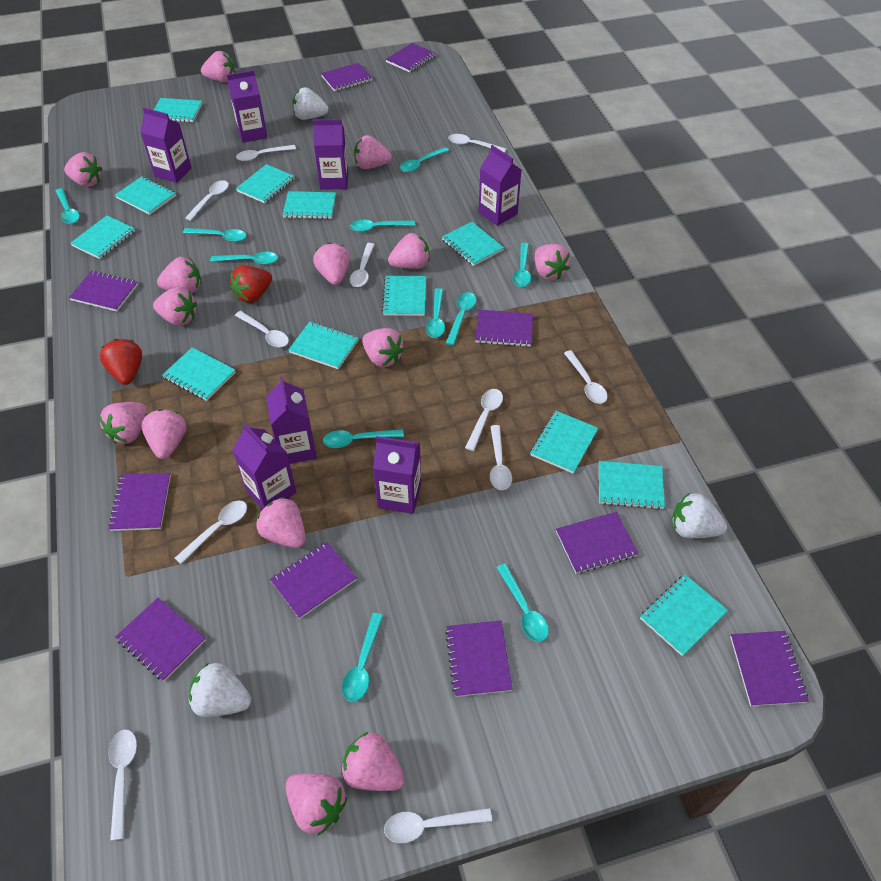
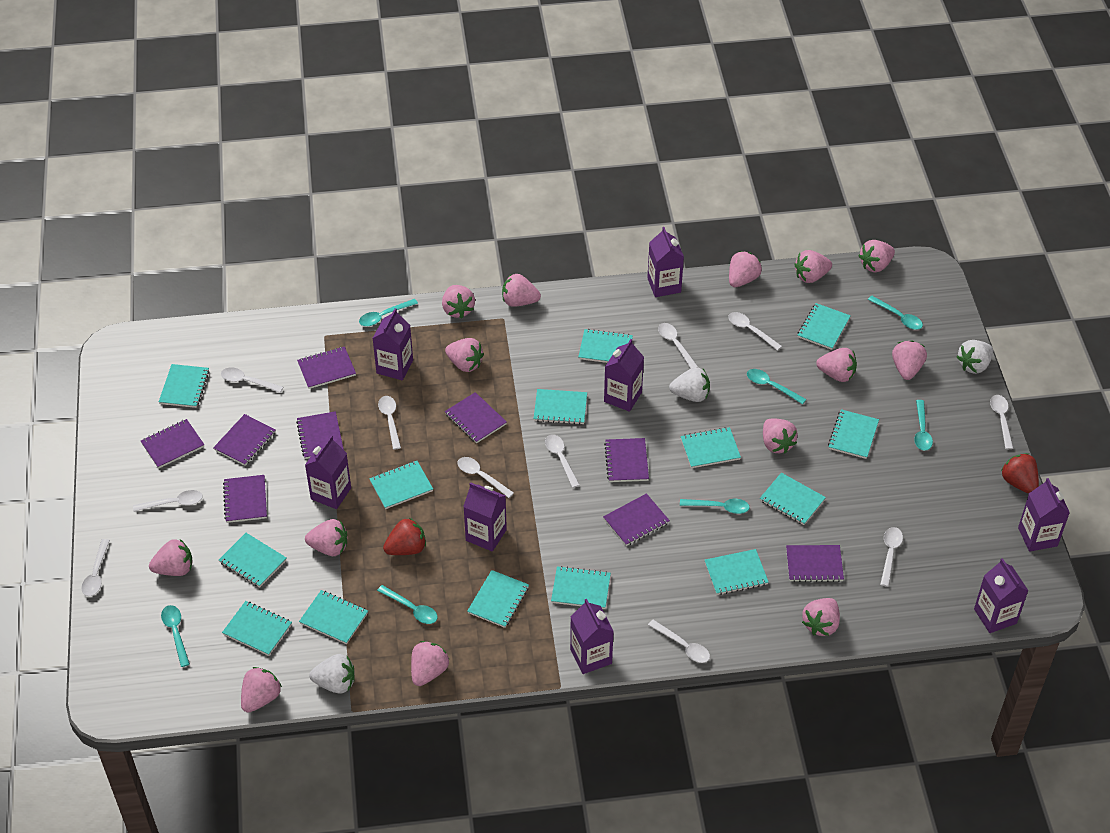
purple carton: 7 -> 8
purple notebook: 10 -> 9
turquoise notebook: 12 -> 14
turquoise spoon: 11 -> 7

